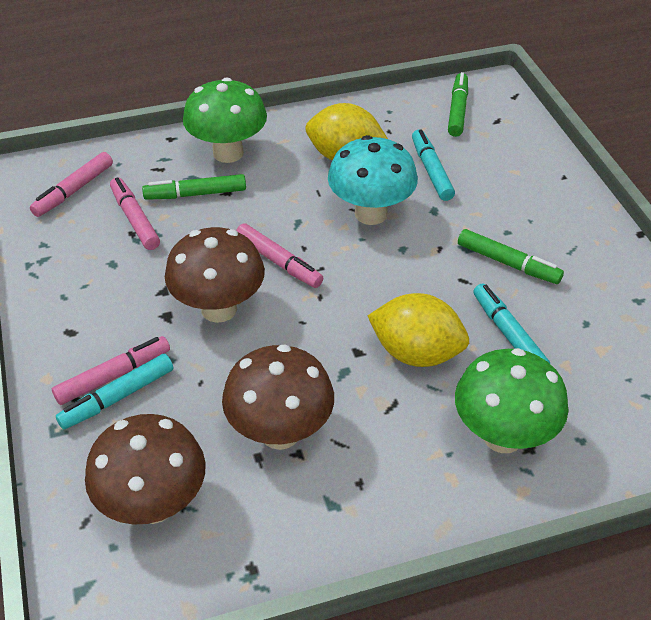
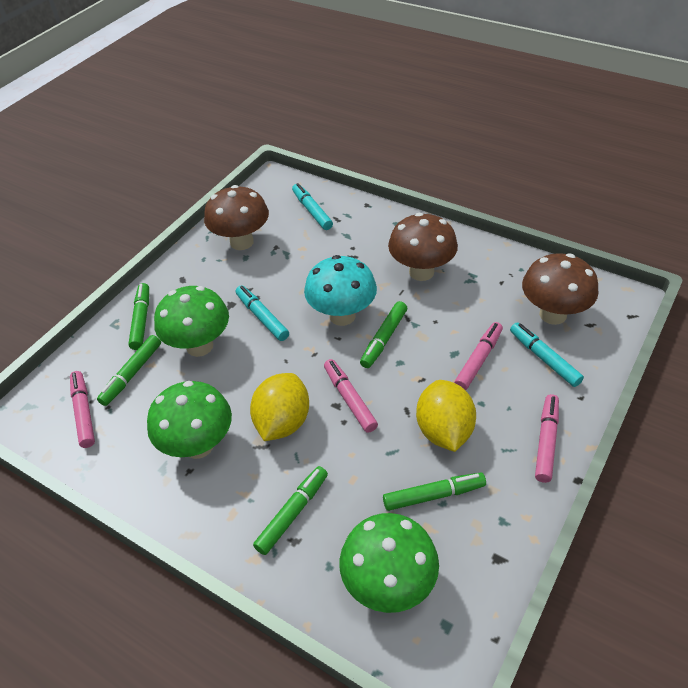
green marker: 3 -> 5
green mushroom: 2 -> 3

